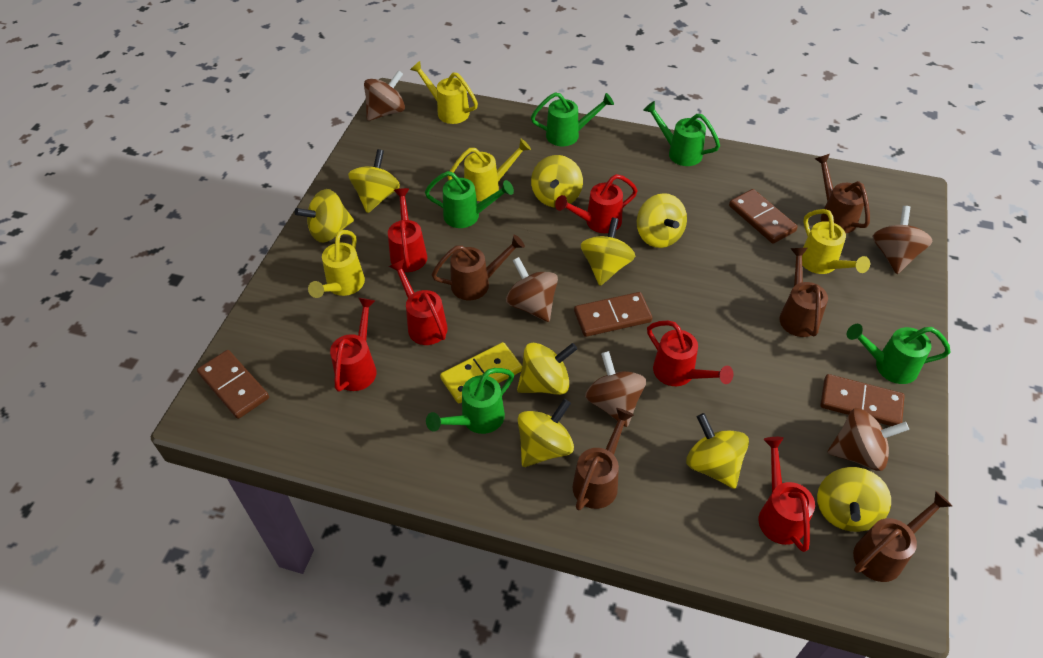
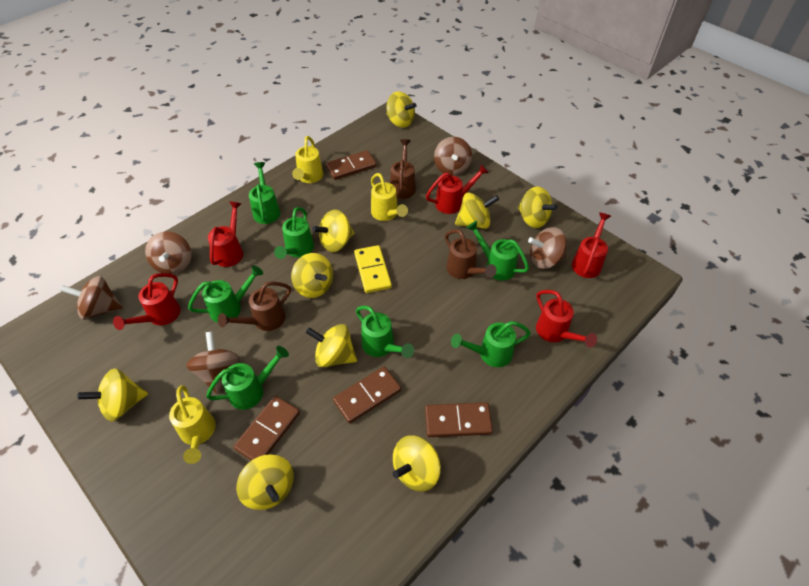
brown watering can: 5 -> 3
green watering can: 5 -> 7
red watering can: 6 -> 5
yellow watering can: 4 -> 3

